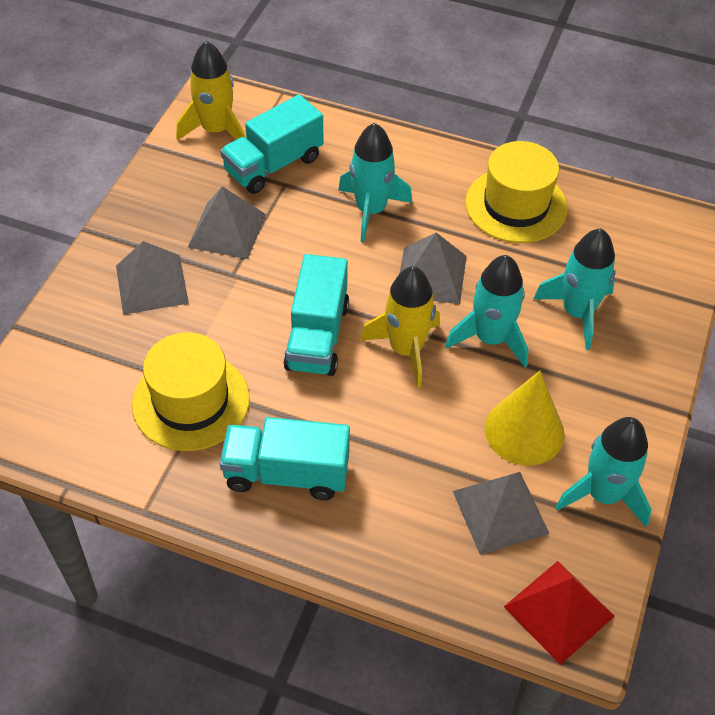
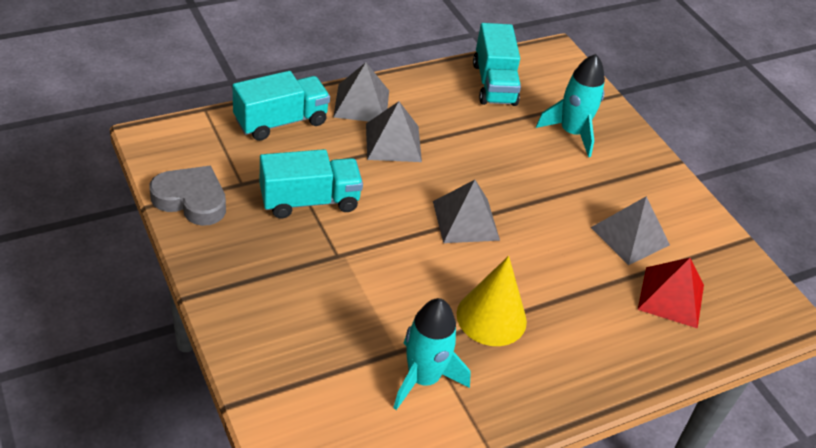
grey heart: 0 -> 1
turquoise rocket: 4 -> 2
yellow hat: 2 -> 0
yellow rocket: 2 -> 0

